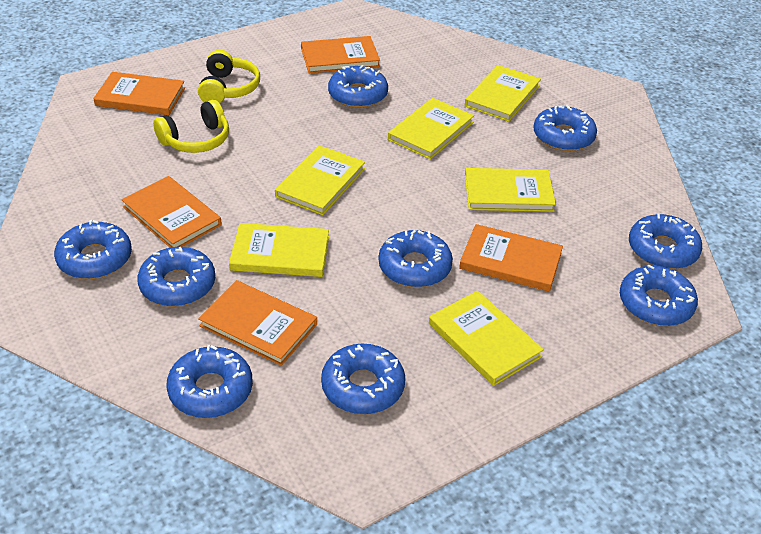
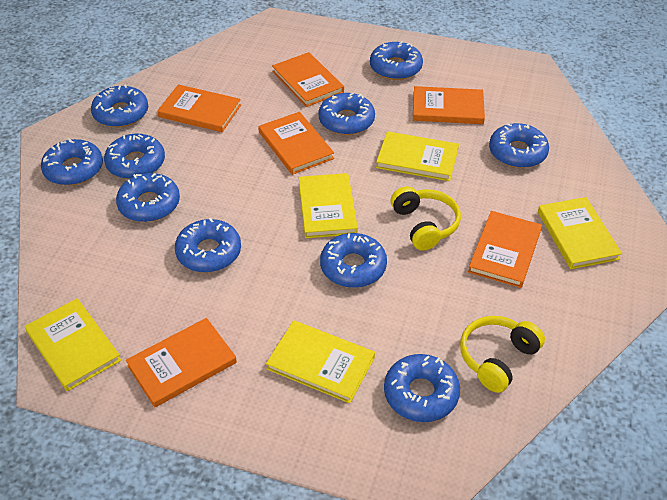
blue donut: 9 -> 10
orange book: 5 -> 6
yellow book: 6 -> 5

